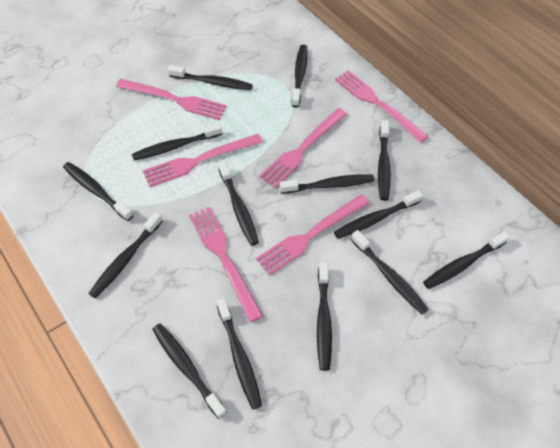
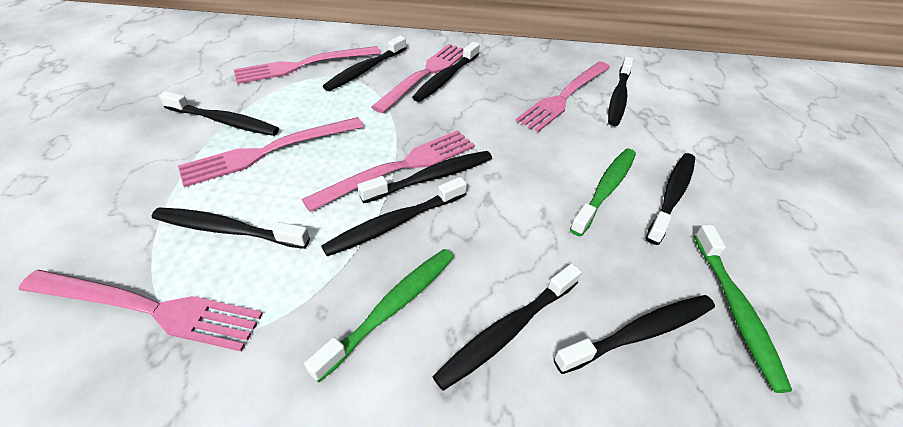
black toothbrush: 14 -> 10
green toothbrush: 0 -> 3

